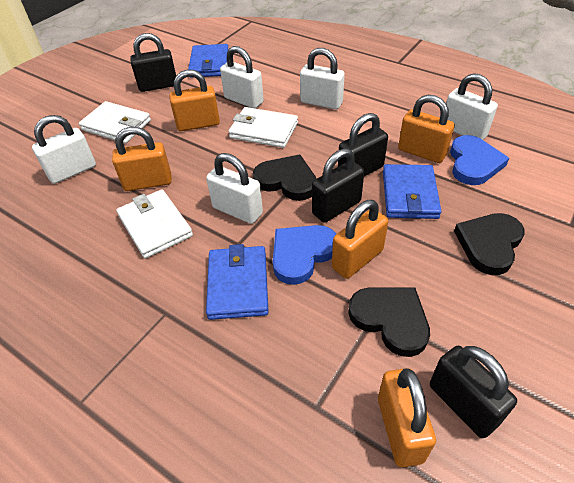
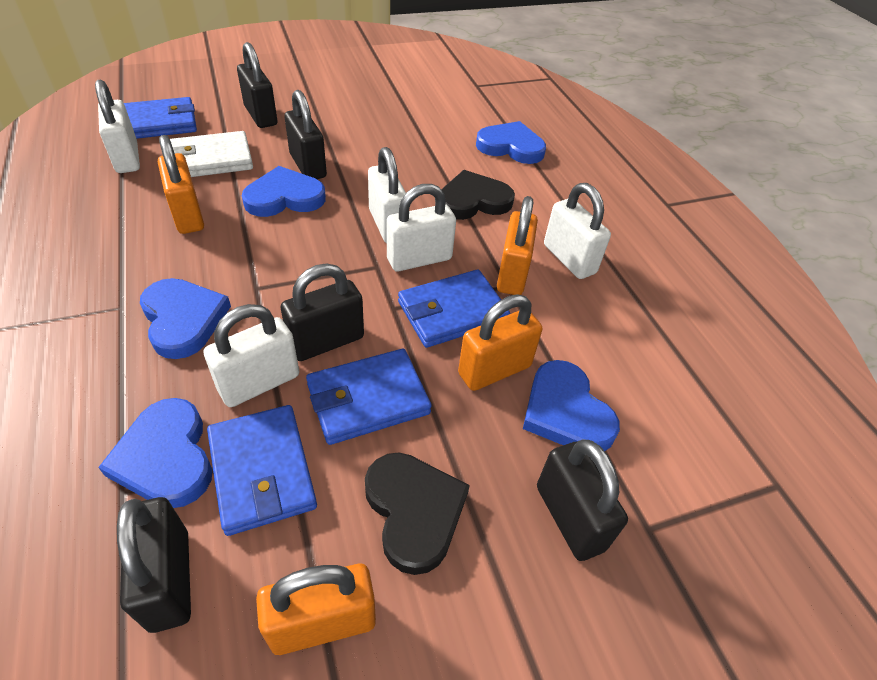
black heart: 3 -> 2
black padlock: 4 -> 5
blue heart: 2 -> 5
blue wallet: 3 -> 4
orange padlock: 5 -> 4
white wallet: 3 -> 1

